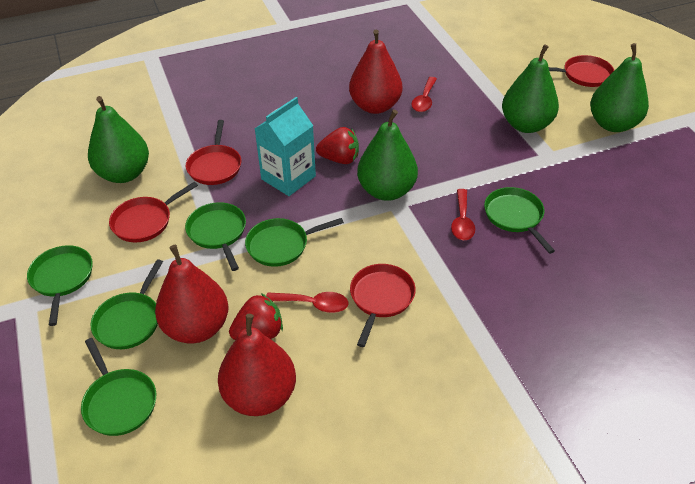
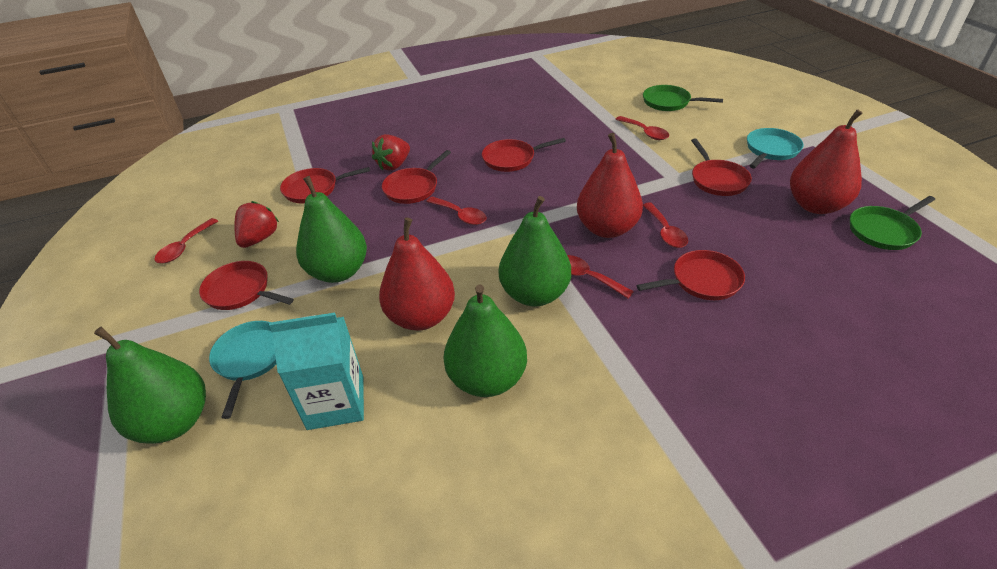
green pan: 6 -> 2
red pan: 4 -> 6
red spoon: 3 -> 5
turquoise pan: 0 -> 2

